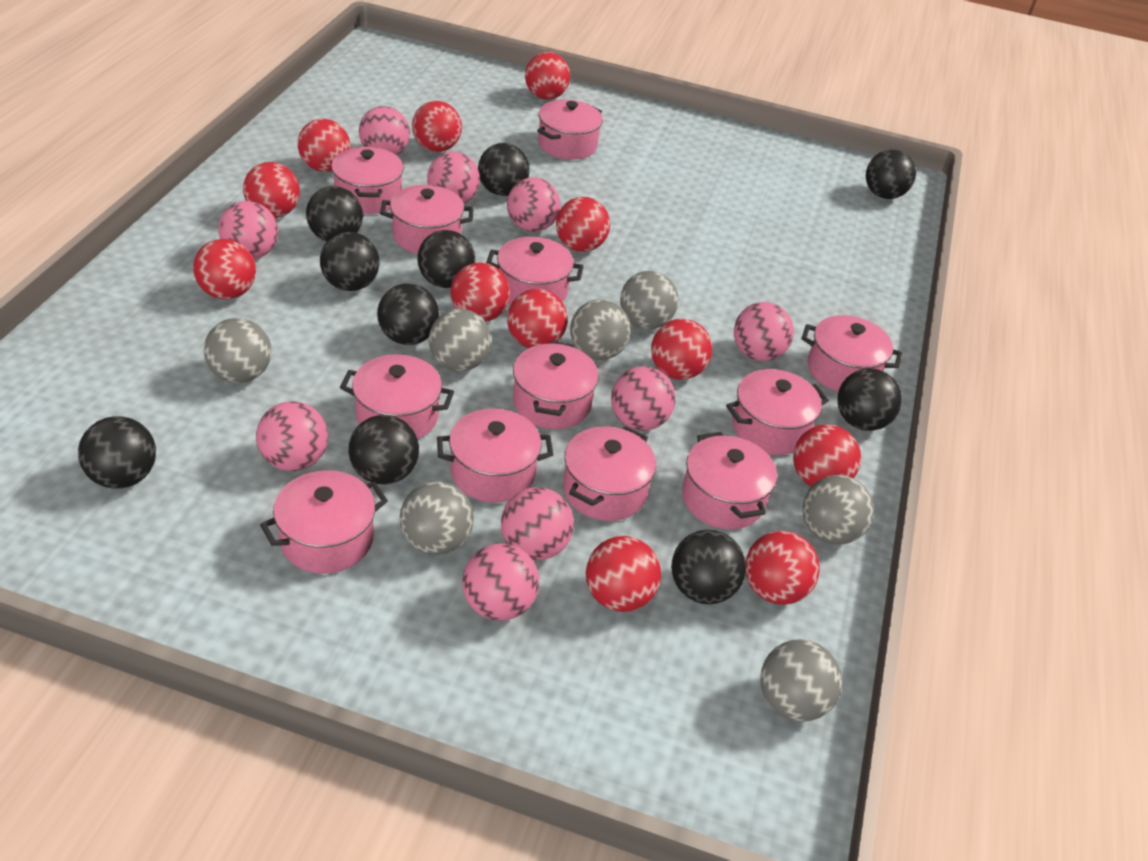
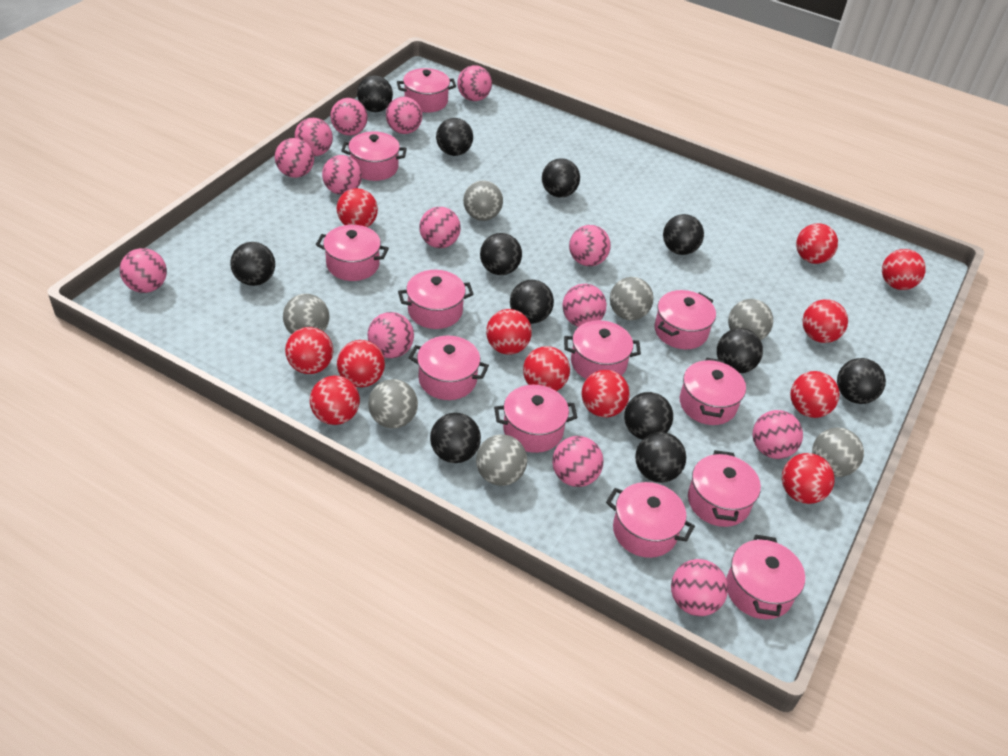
black ball: 10 -> 12
pink ball: 9 -> 14

